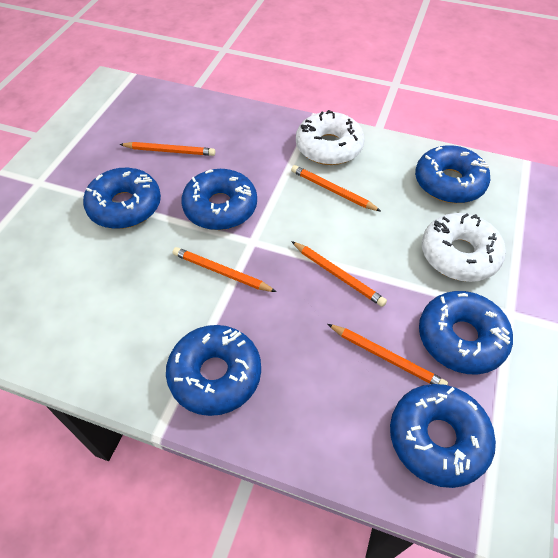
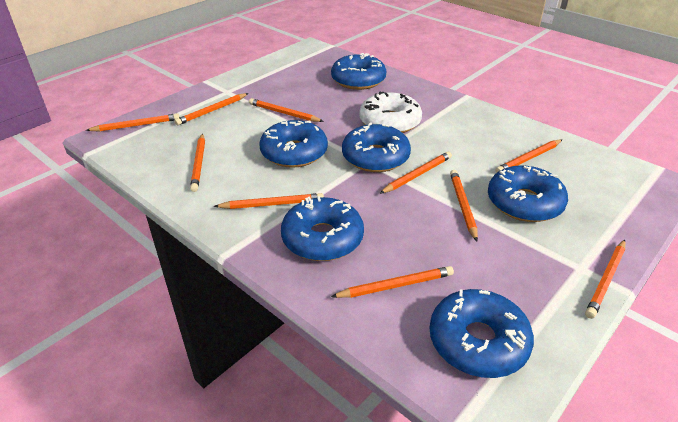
orange pencil: 5 -> 10
white donut: 2 -> 1

